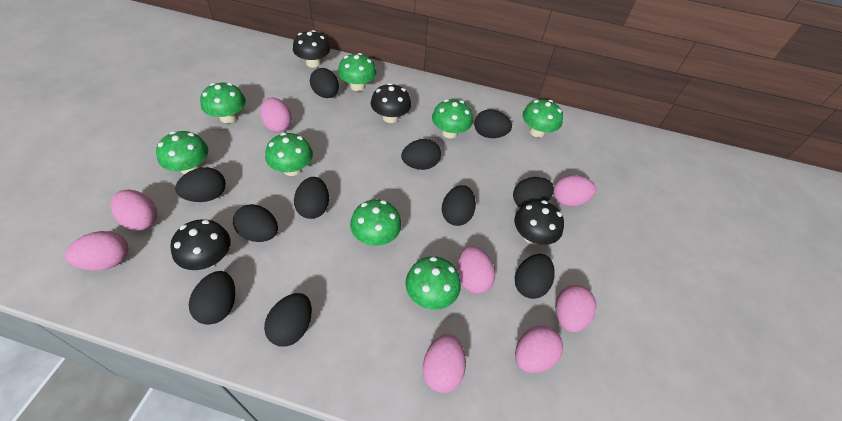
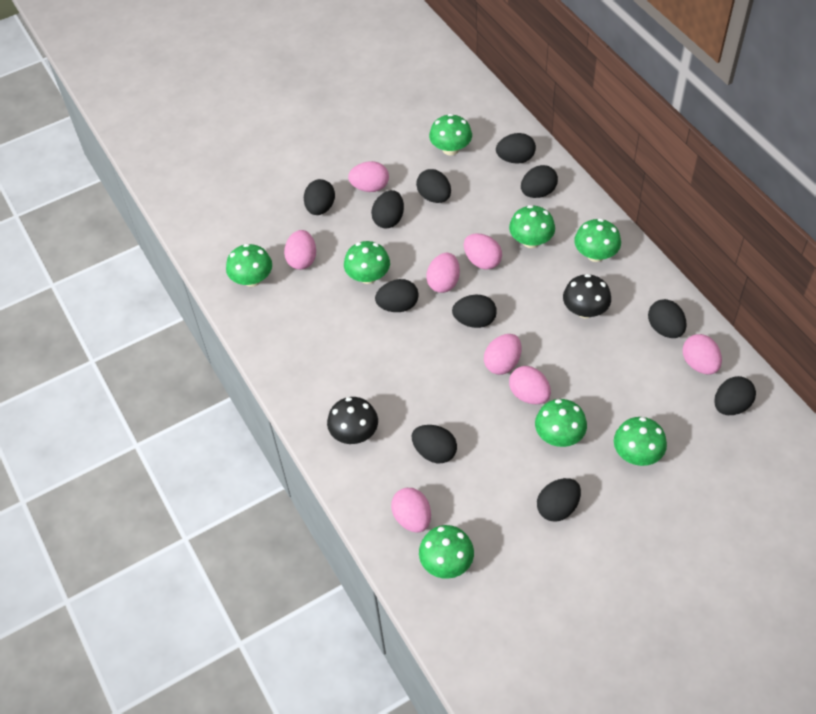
black mushroom: 4 -> 2

